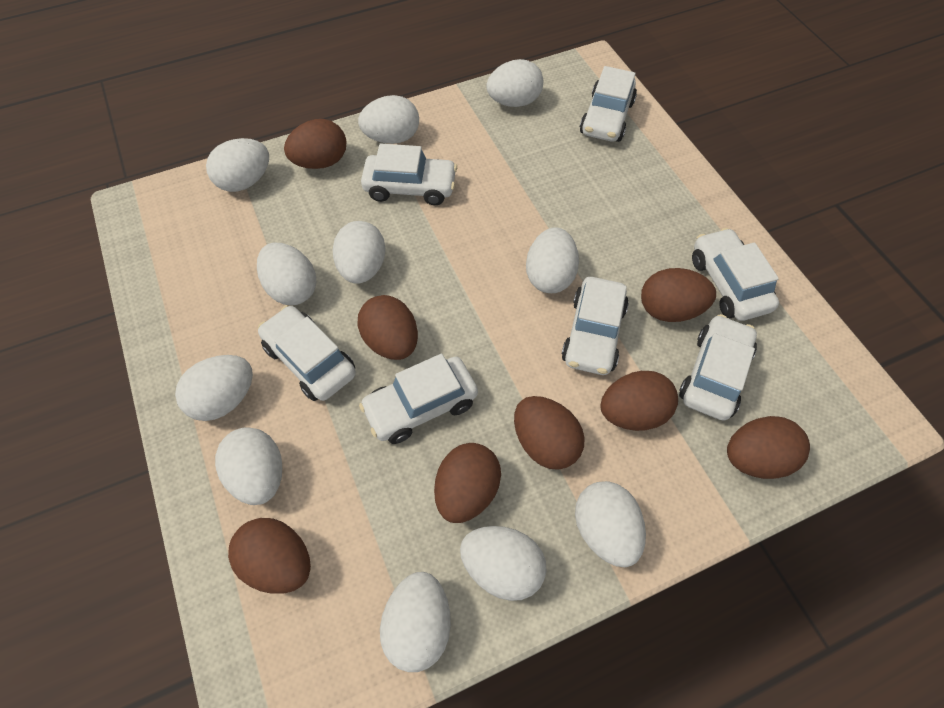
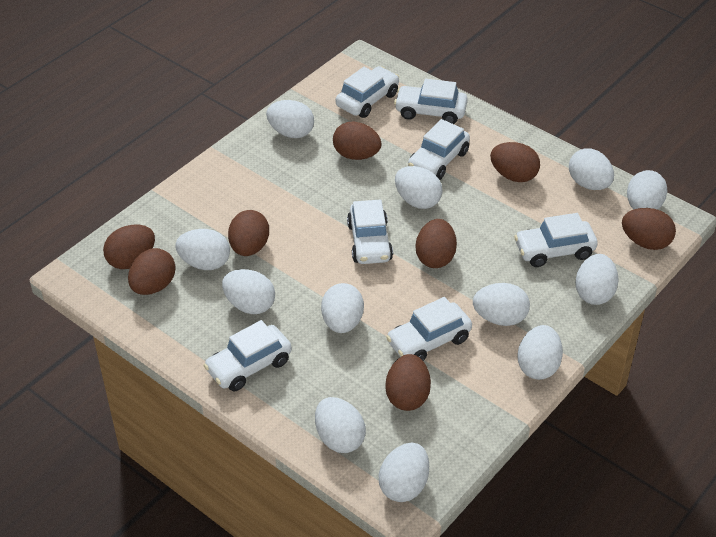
white egg: 11 -> 12

